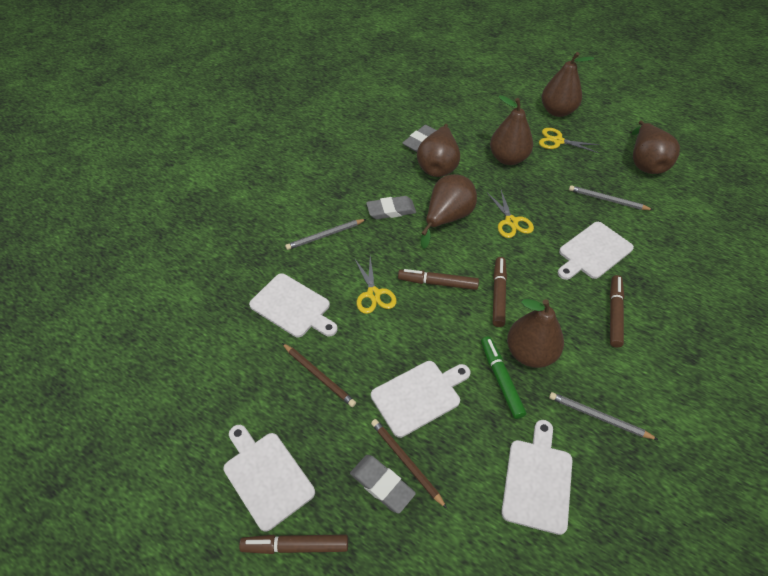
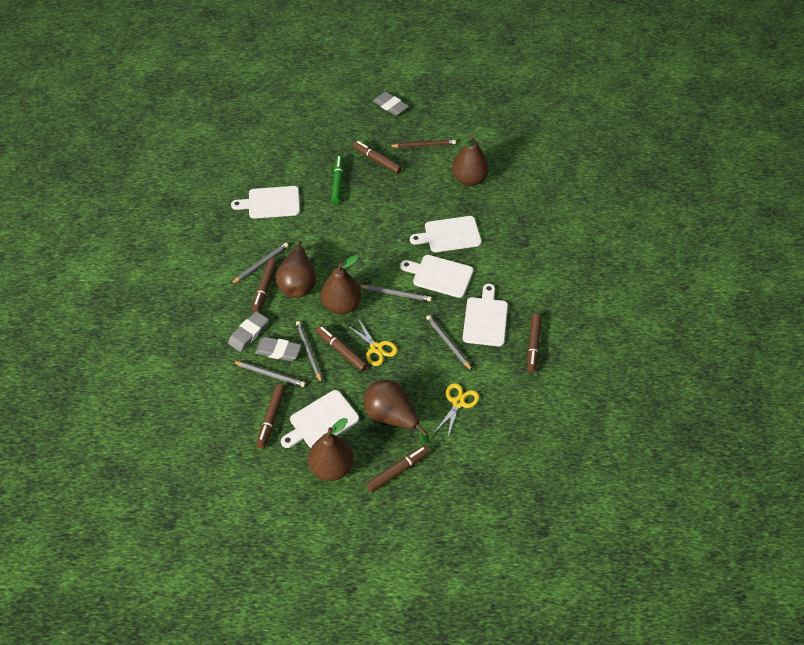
brown marker: 4 -> 6
brown pear: 6 -> 5
brown pencil: 2 -> 1
grey pencil: 3 -> 5
yellow scissors: 3 -> 2

